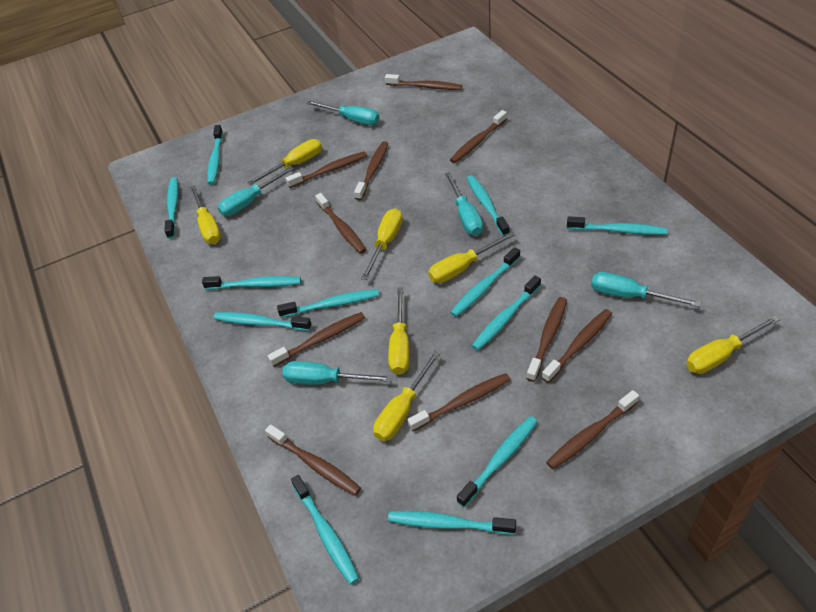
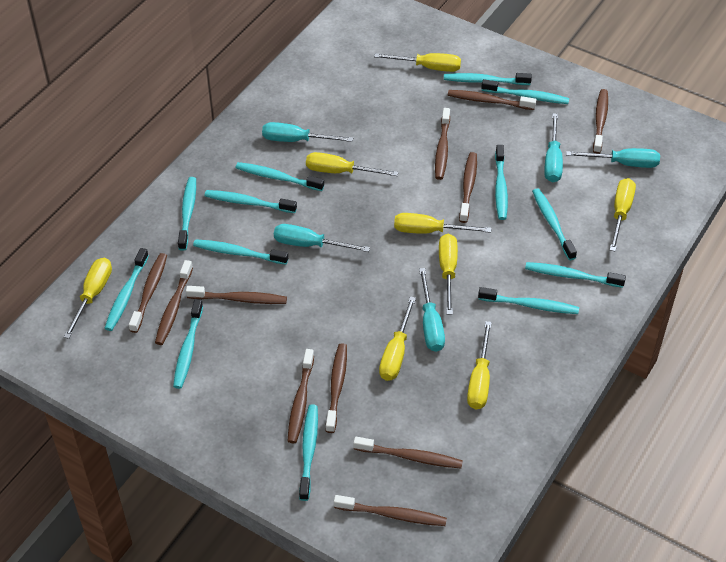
turquoise toothbrush: 12 -> 13
yellow screwdriver: 7 -> 8

